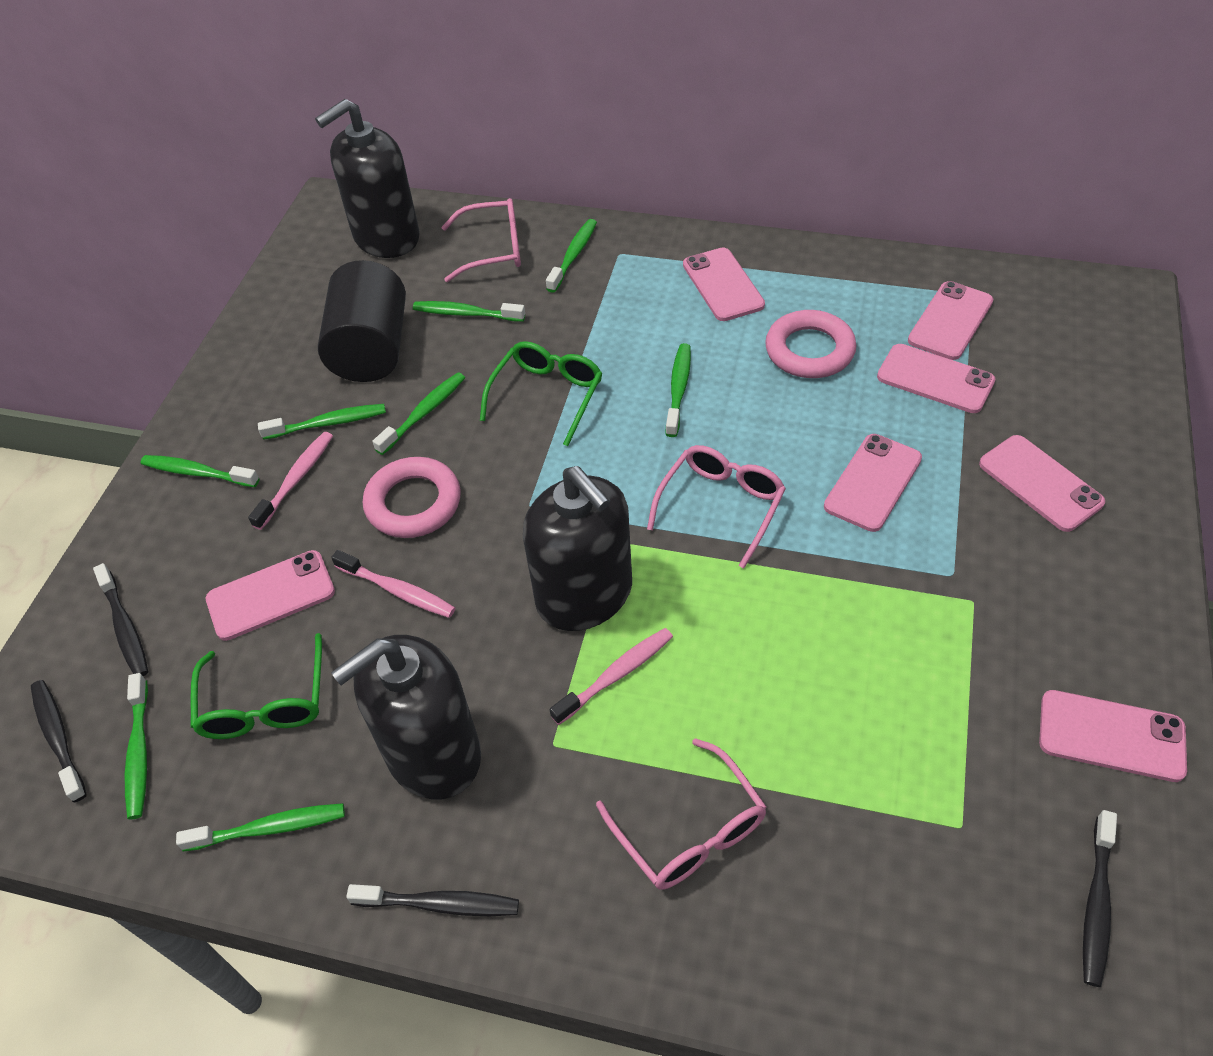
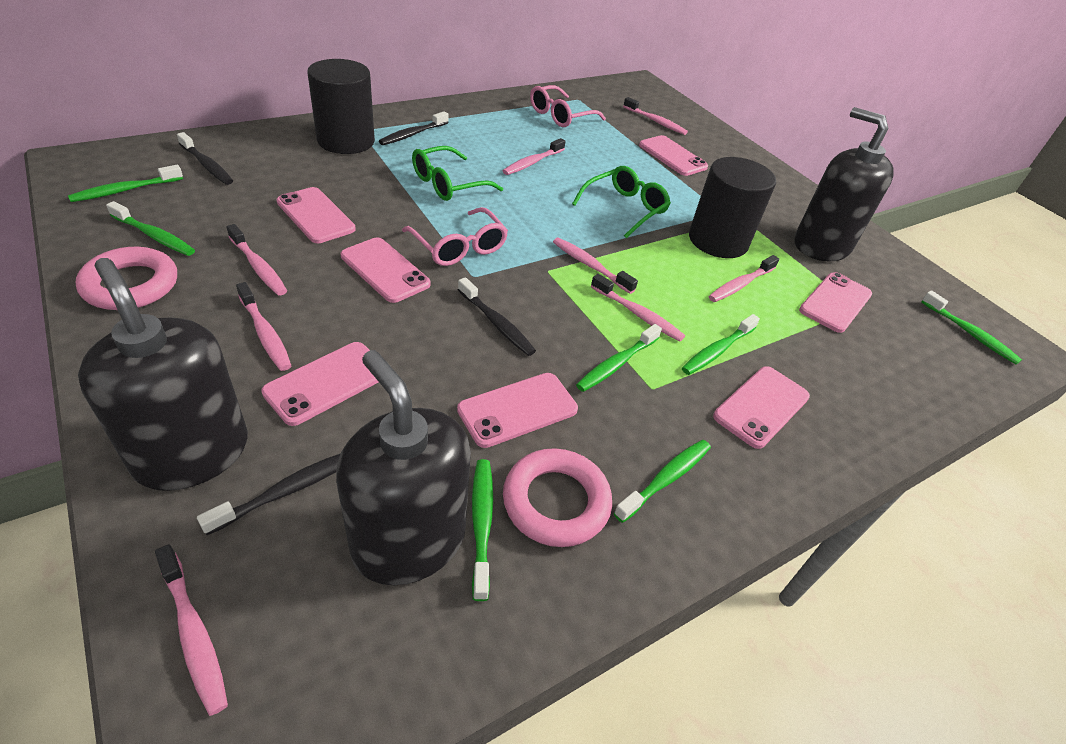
black cylinder: 1 -> 2
green toothbrush: 8 -> 7
pink glasses: 3 -> 2
pink toothbrush: 3 -> 8

